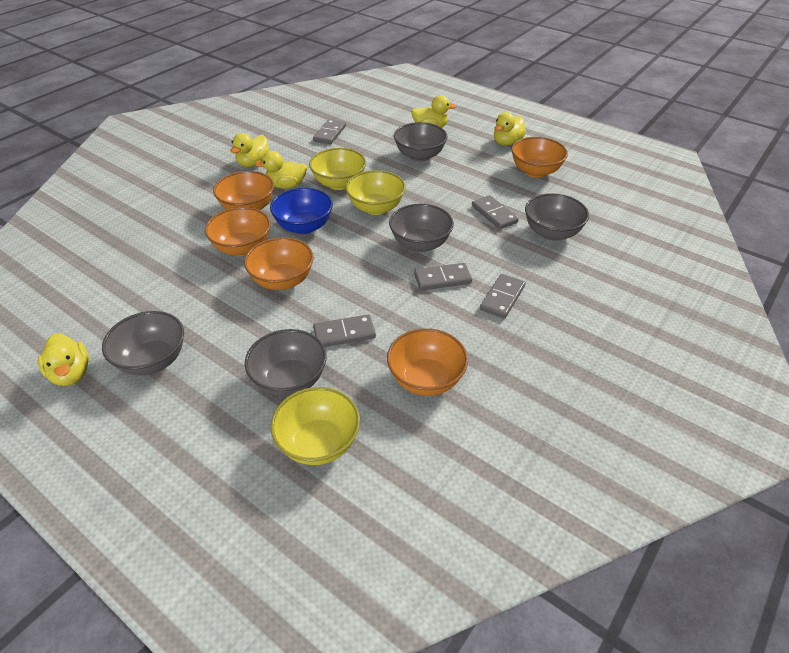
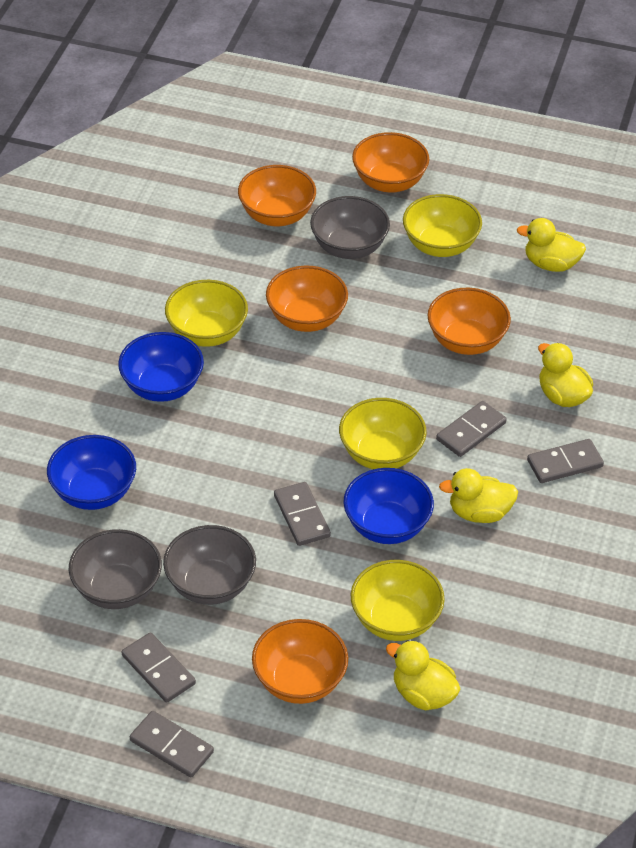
blue bowl: 1 -> 3
grey bowl: 5 -> 3
yellow bowl: 3 -> 4
yellow duck: 5 -> 4

